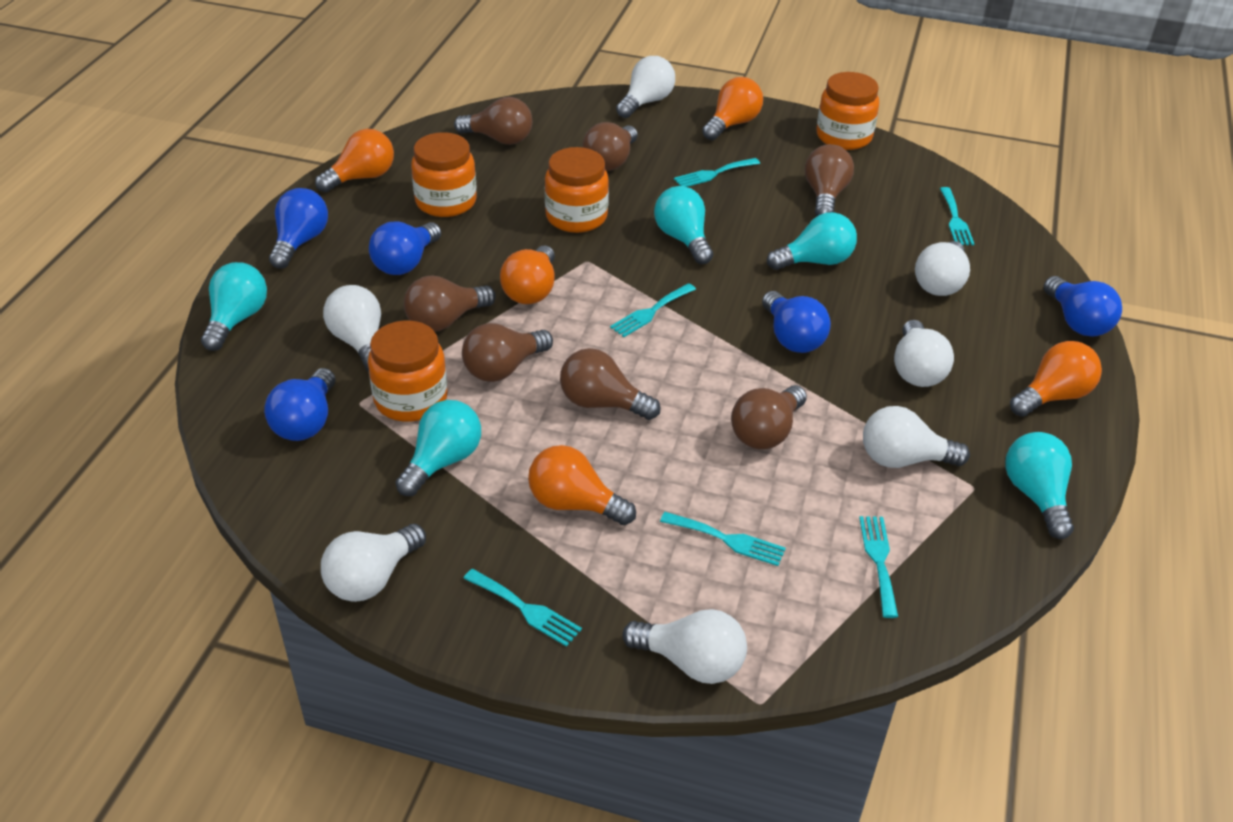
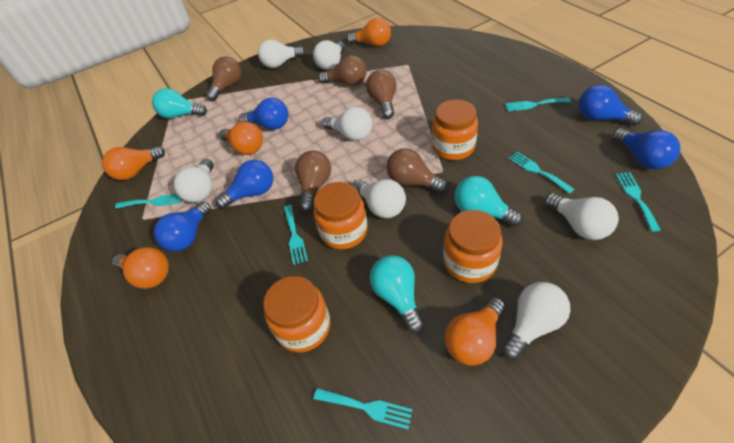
brown light bulb: 7 -> 5
turquoise light bulb: 5 -> 3

